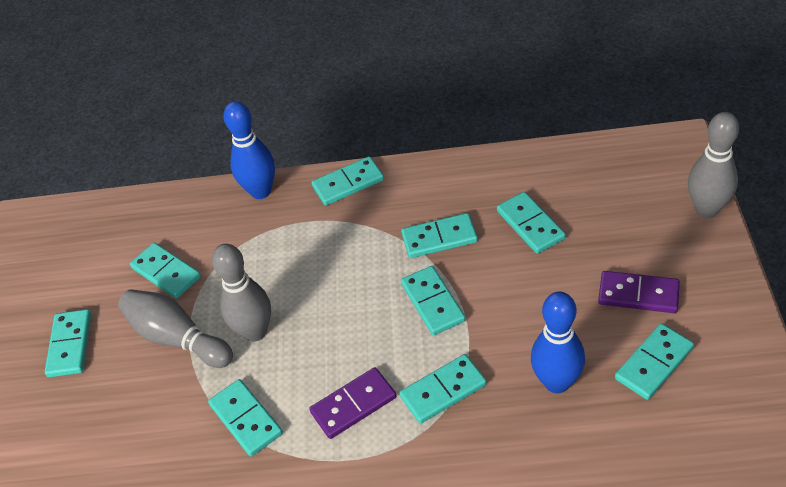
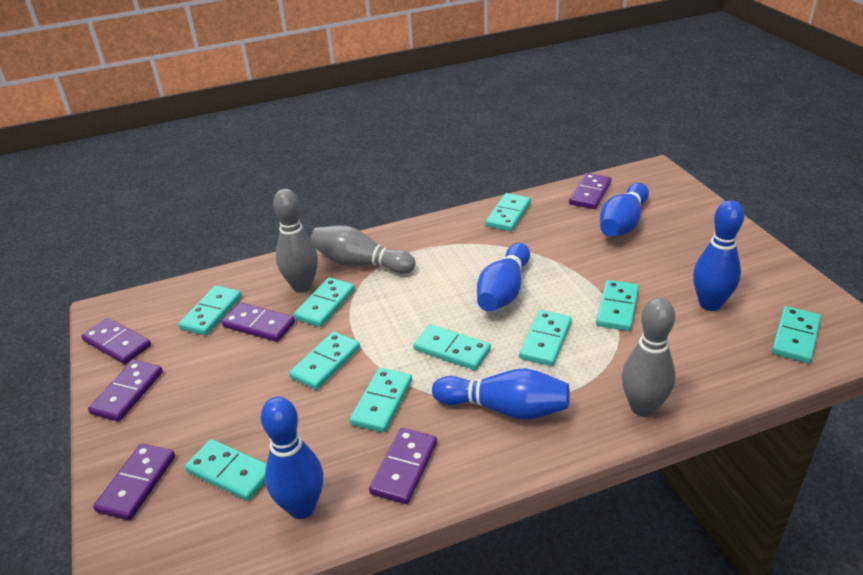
blue bowling pin: 2 -> 5
purple domino: 2 -> 6
turquoise domino: 9 -> 10

